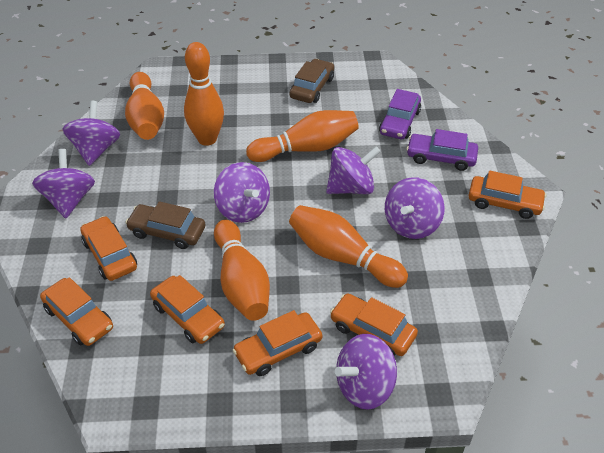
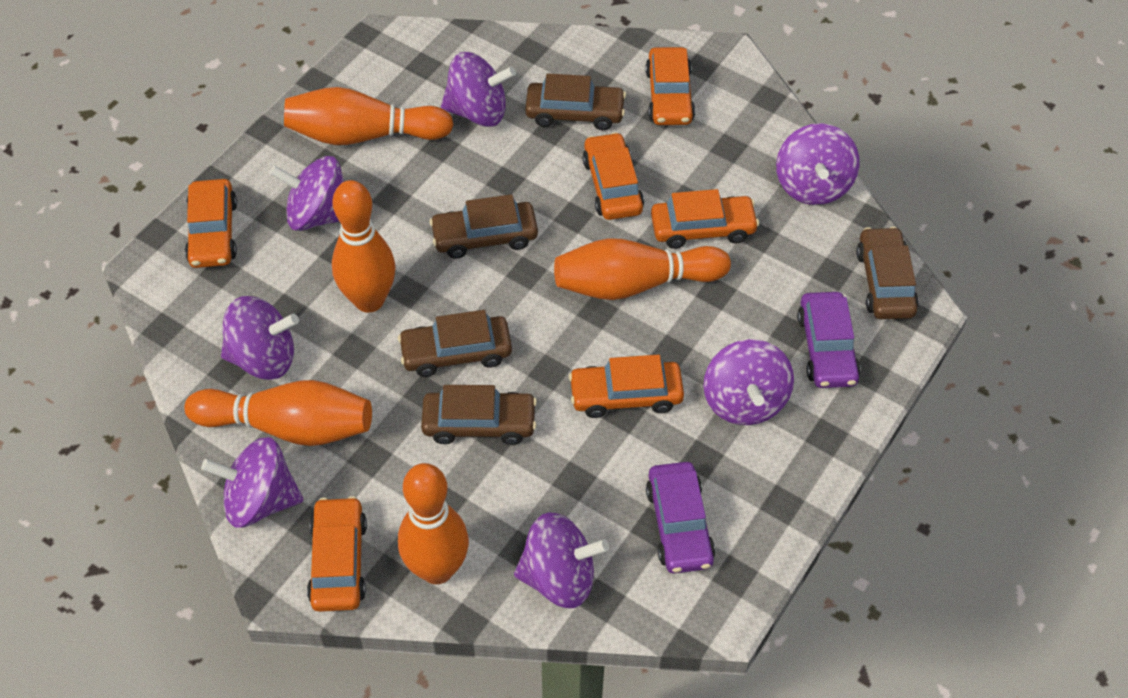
brown car: 2 -> 5
purple spinning top: 6 -> 7

